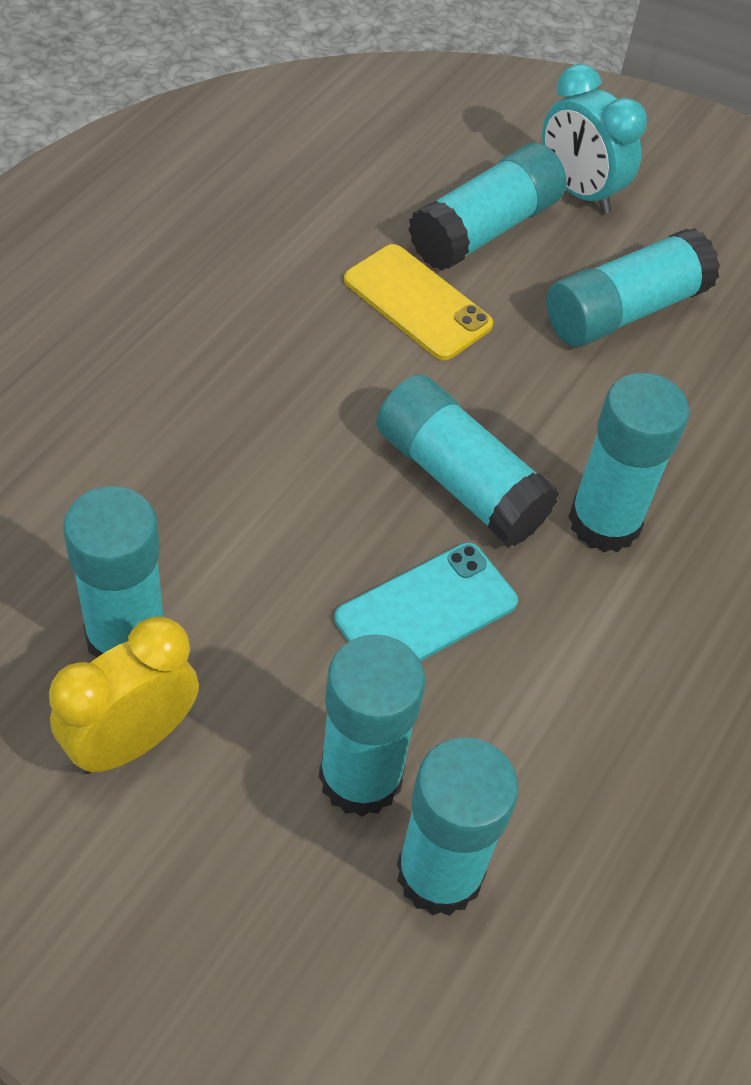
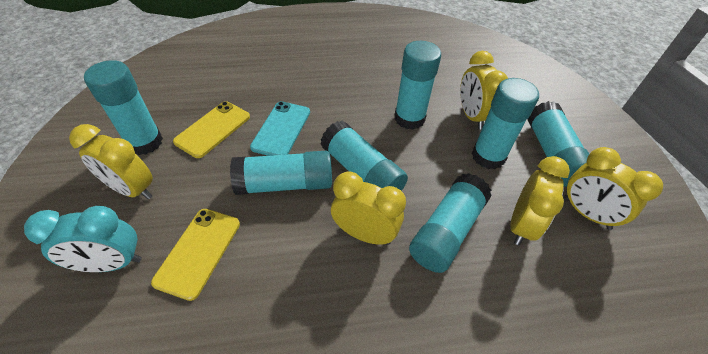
yellow clock: 1 -> 5
yellow phone: 1 -> 2

